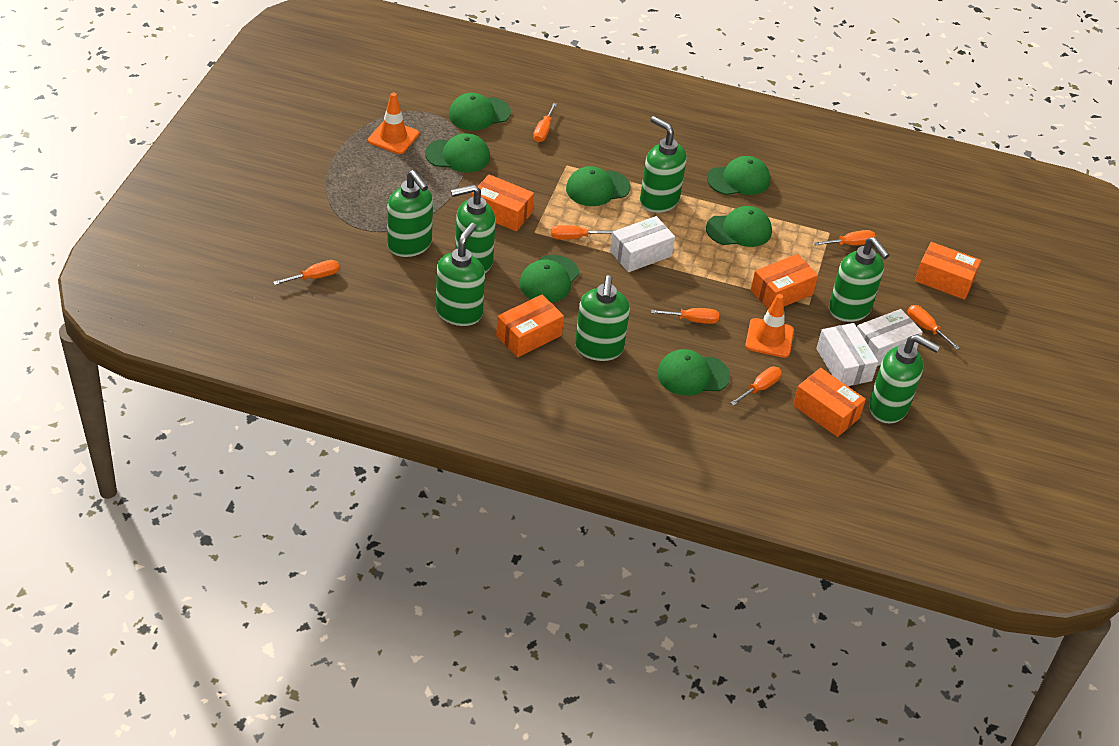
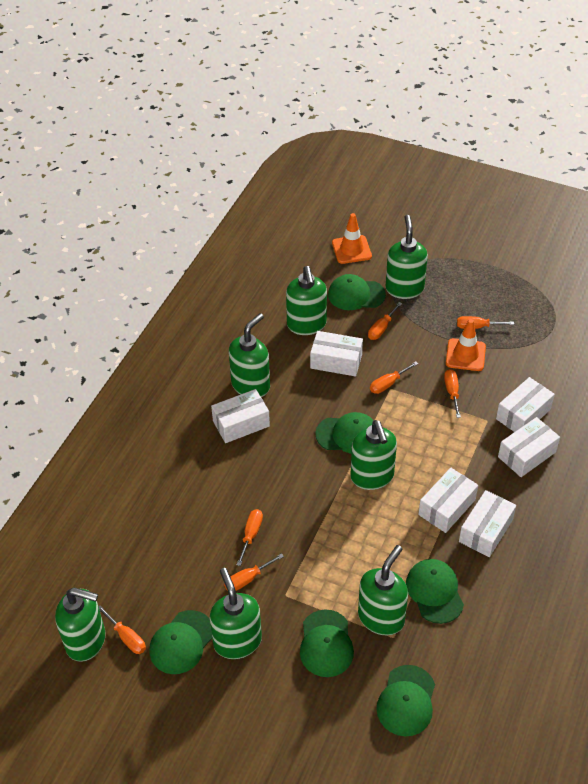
green cap: 7 -> 6
orange box: 5 -> 0
white box: 3 -> 6

